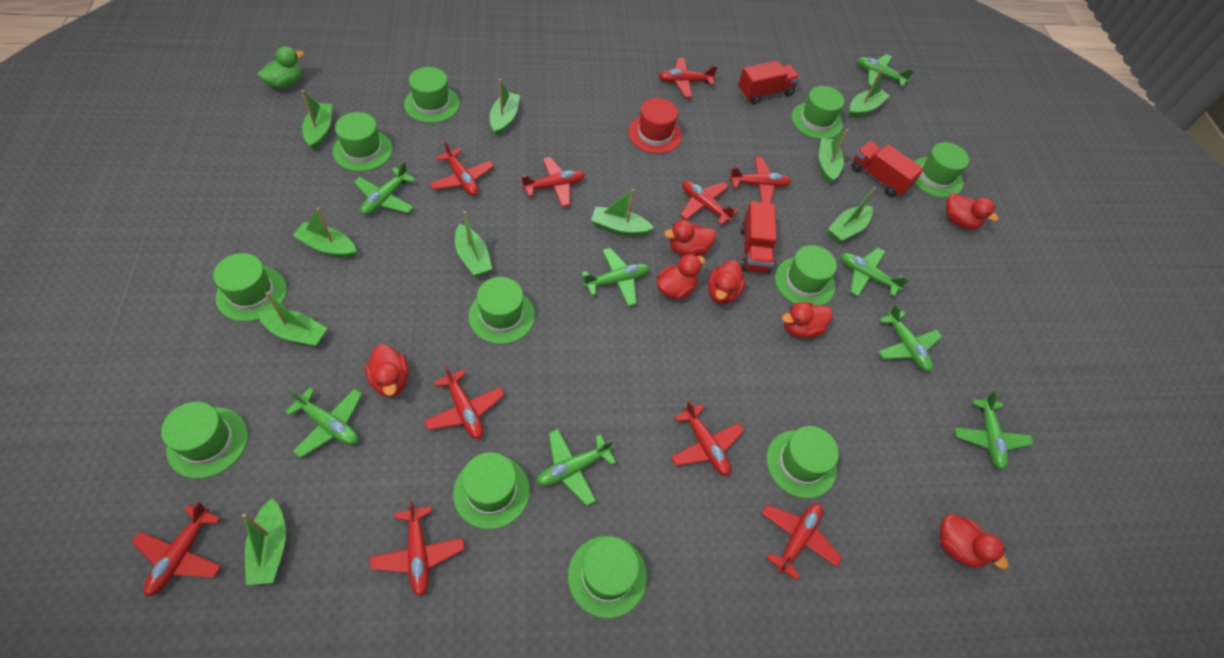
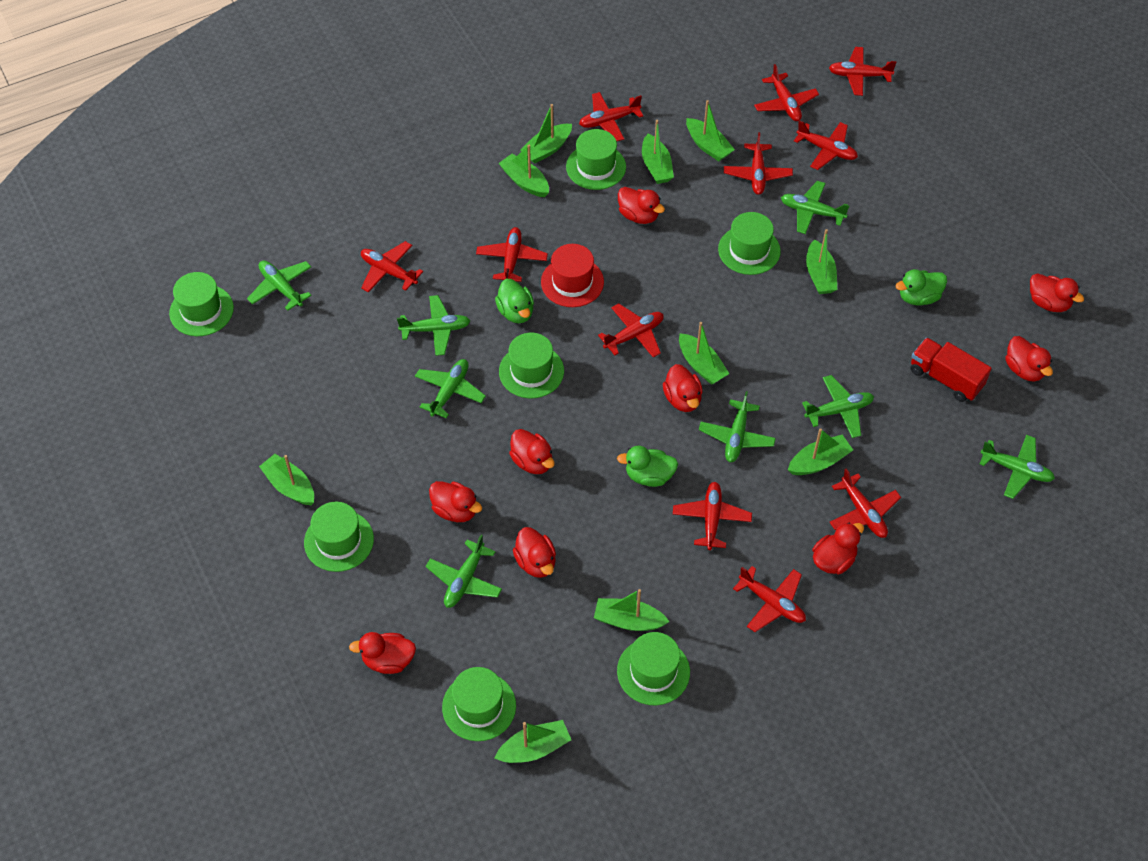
green duck: 1 -> 3
green hat: 11 -> 7
red duck: 7 -> 9
red plane: 10 -> 11
red truck: 3 -> 1

